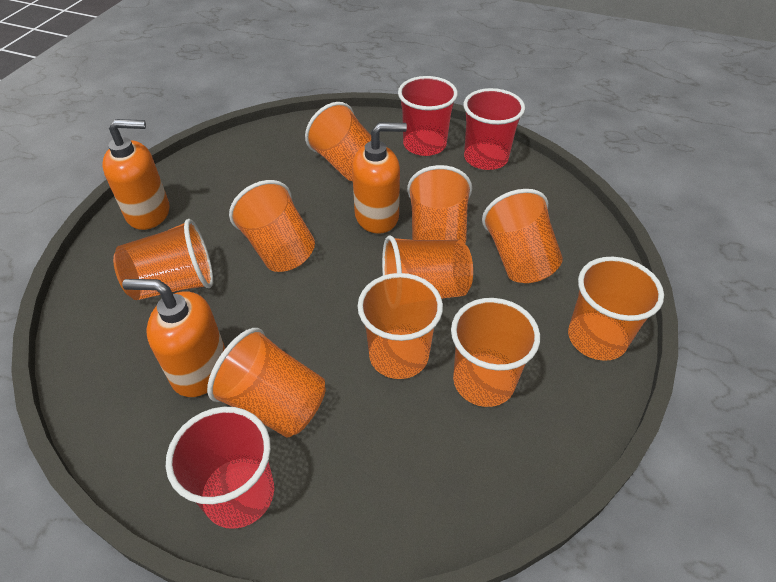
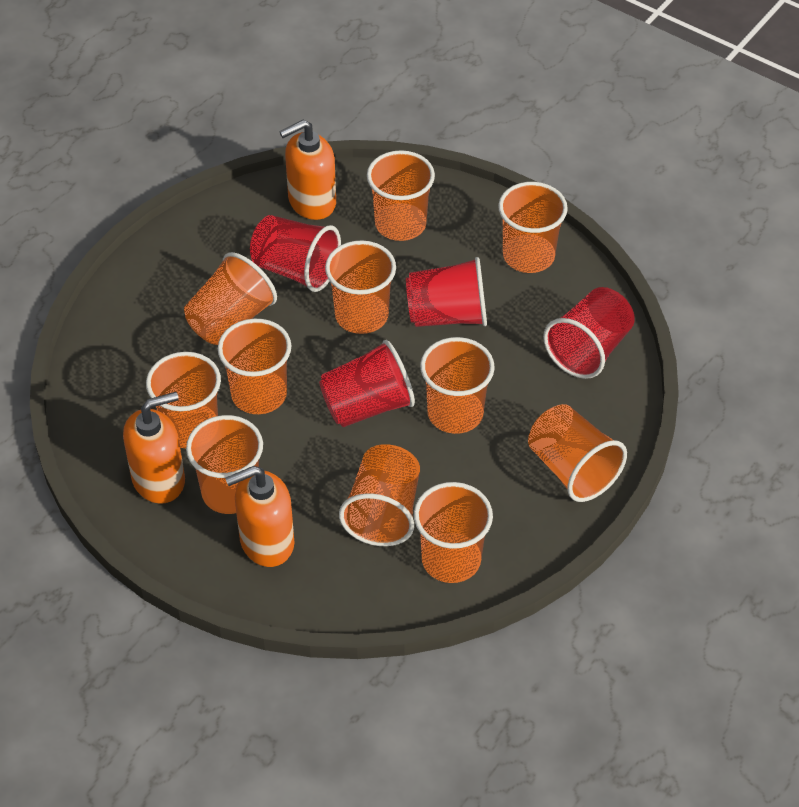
orange cup: 10 -> 11
red cup: 3 -> 4

